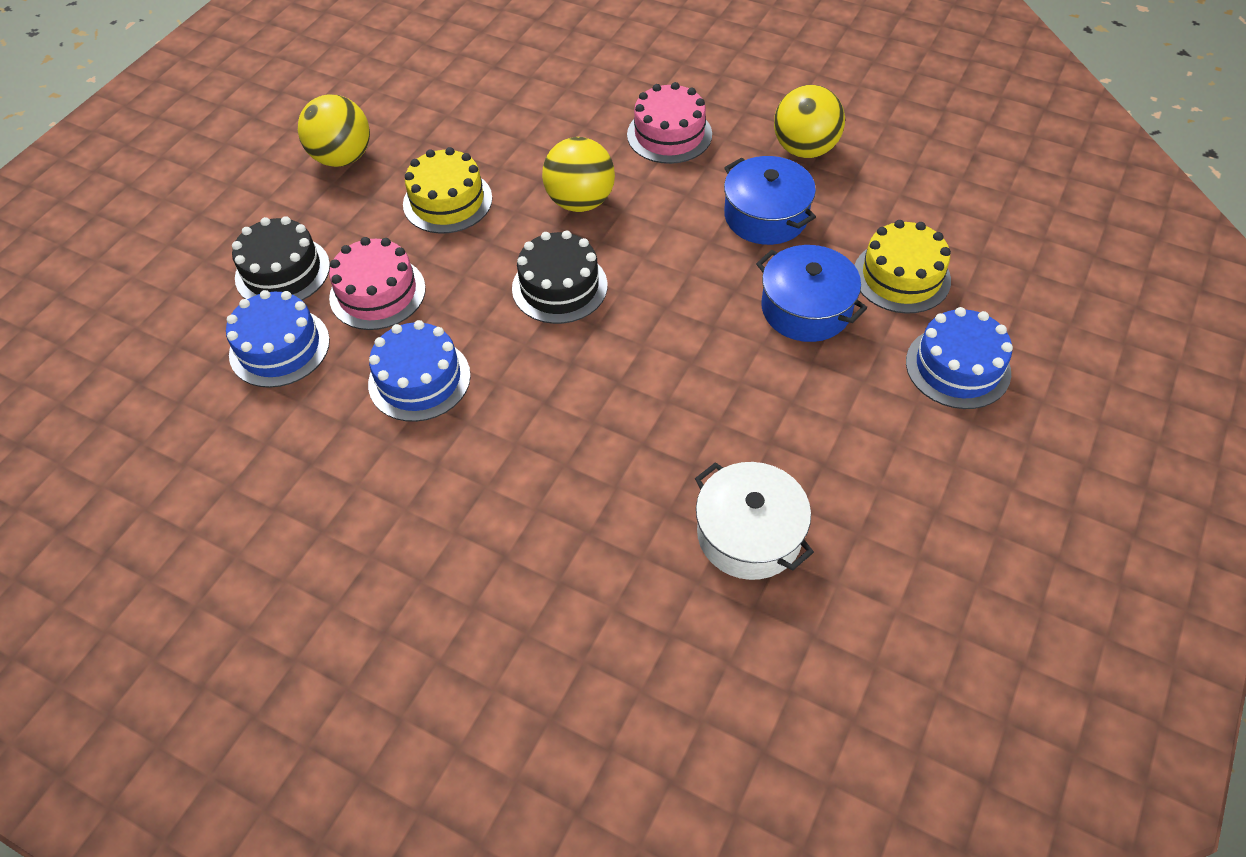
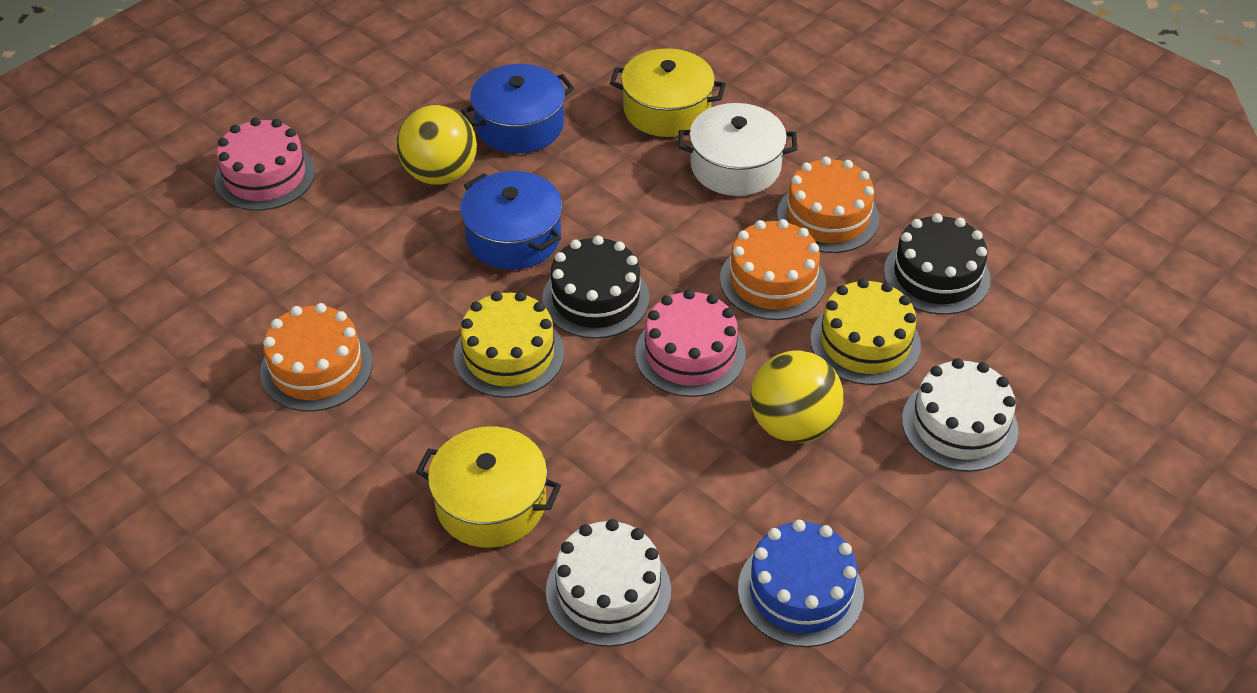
blue cake: 3 -> 1
orange cake: 0 -> 3
white cake: 0 -> 2
yellow ball: 3 -> 2
yellow pot: 0 -> 2

